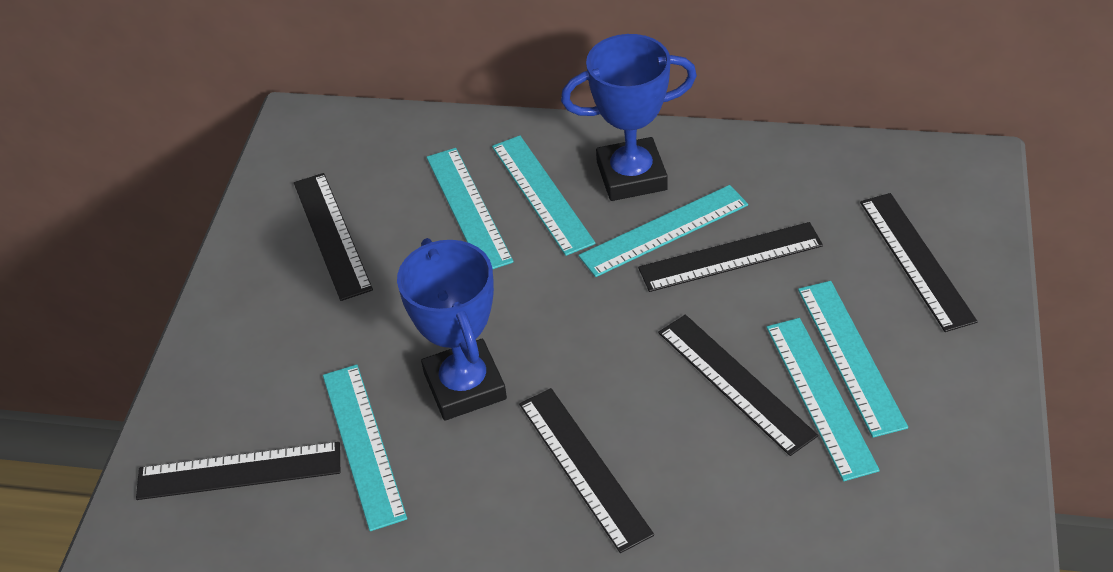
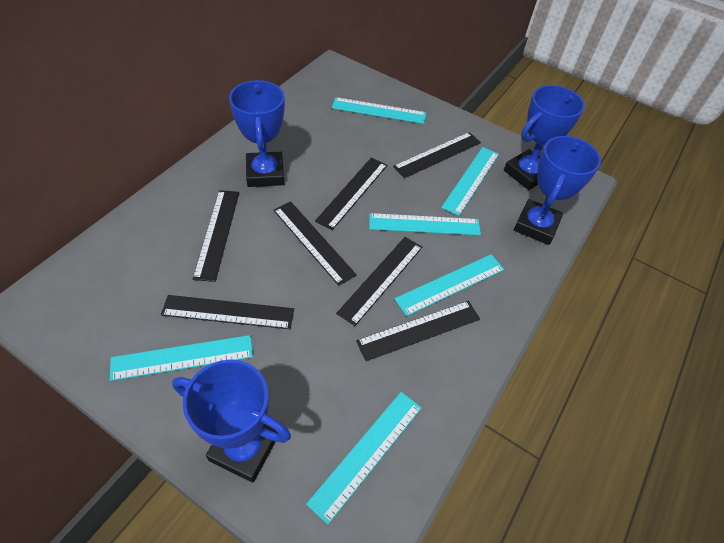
black ruler: 6 -> 7
blue trophy: 2 -> 4

